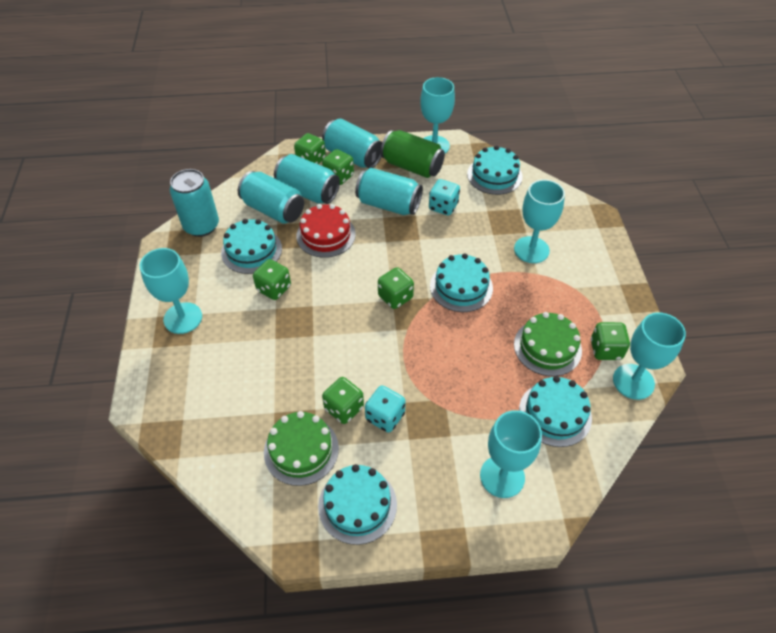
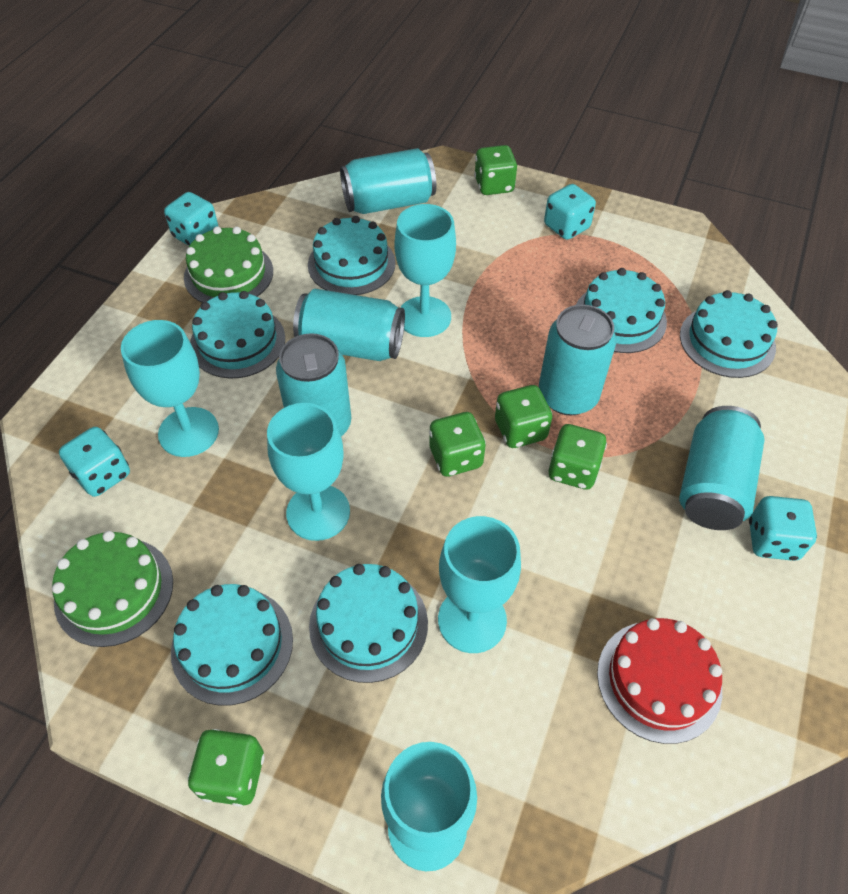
green can: 1 -> 0
green dice: 6 -> 5
turquoise cake: 5 -> 6
turquoise dice: 2 -> 4

